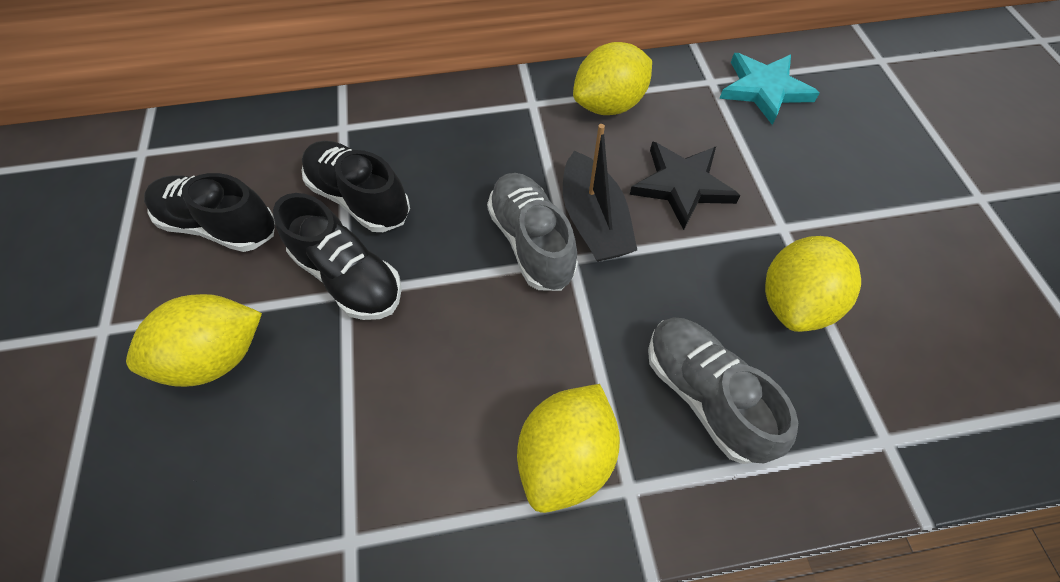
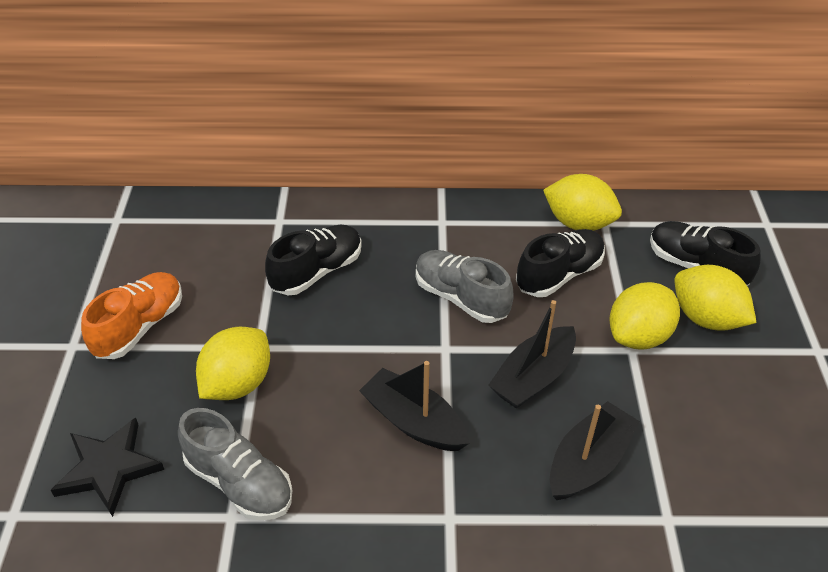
black boat: 1 -> 3
orange shoe: 0 -> 1
turquoise star: 1 -> 0

